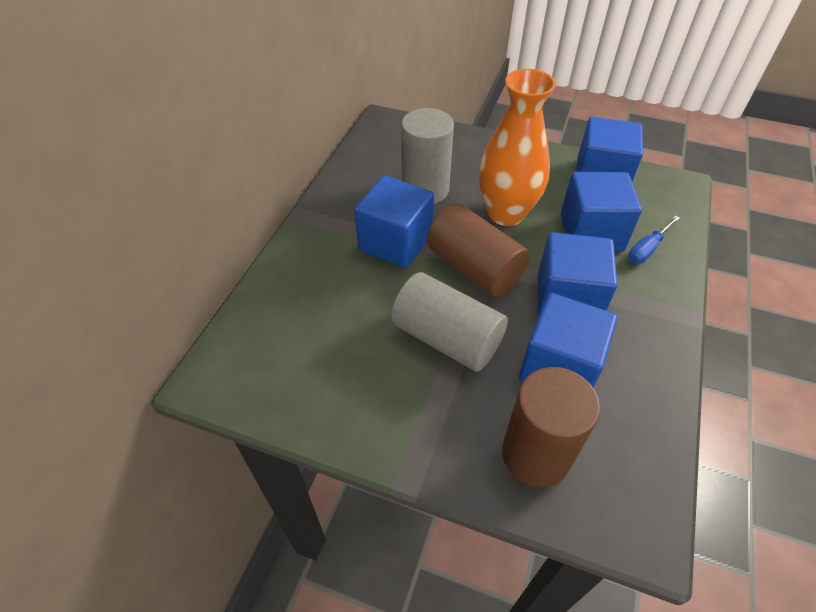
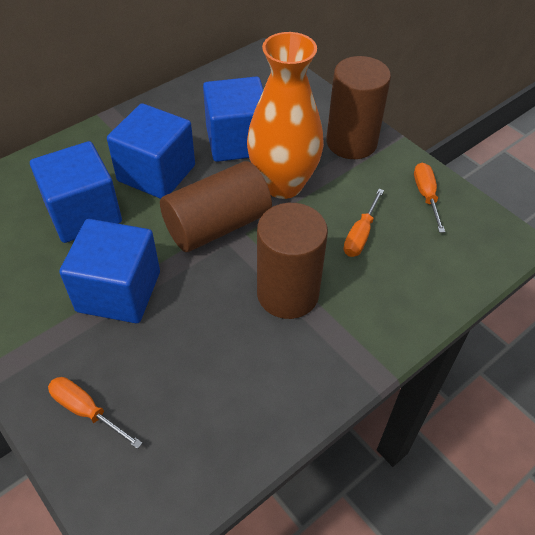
blue cube: 5 -> 4
blue screwdriver: 1 -> 0
brown cylinder: 2 -> 3
grey cylinder: 2 -> 0
orange screwdriver: 0 -> 3

